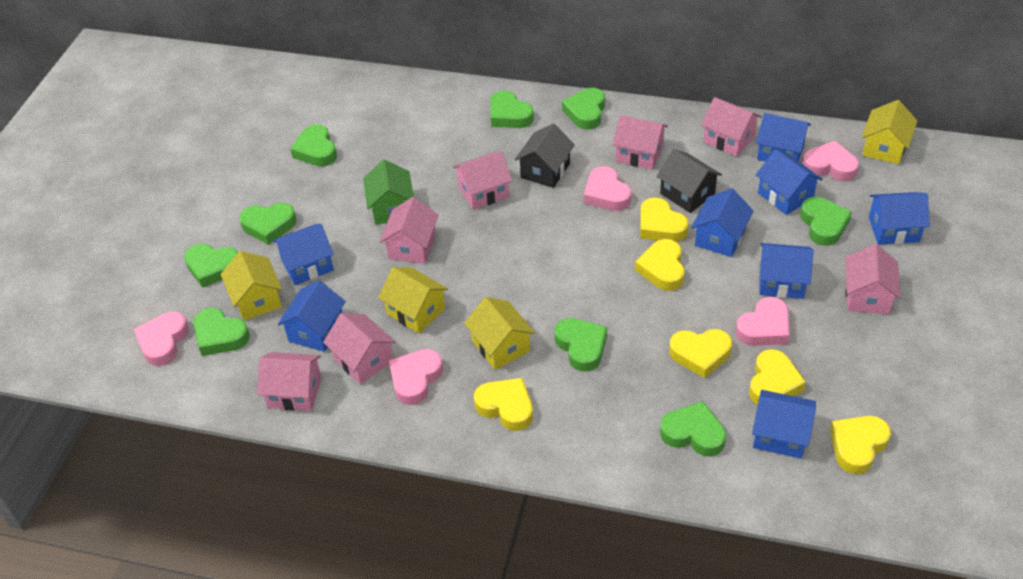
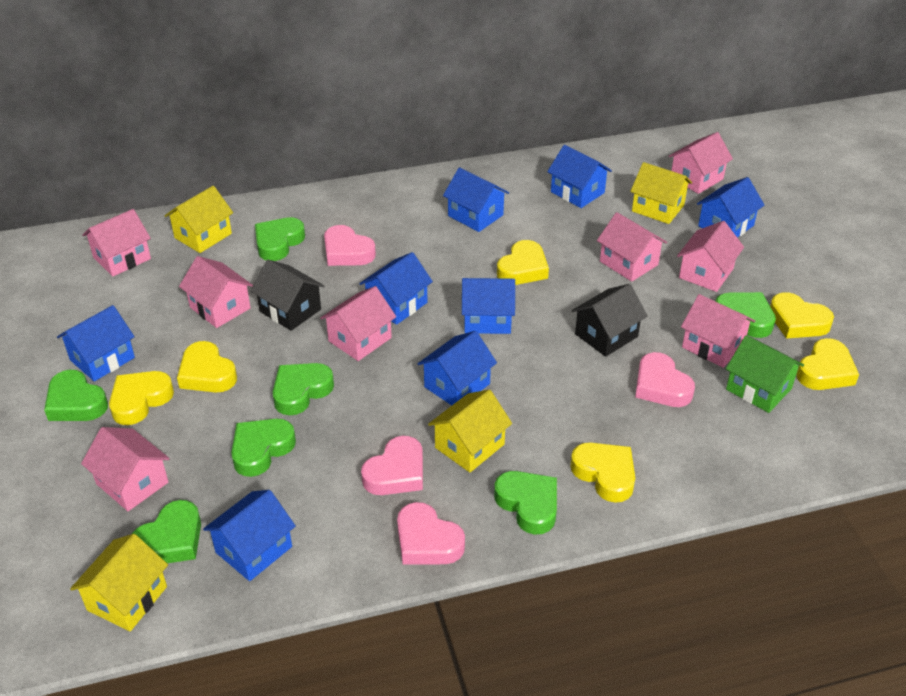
green heart: 9 -> 7
pink heart: 5 -> 4
pink house: 7 -> 8

